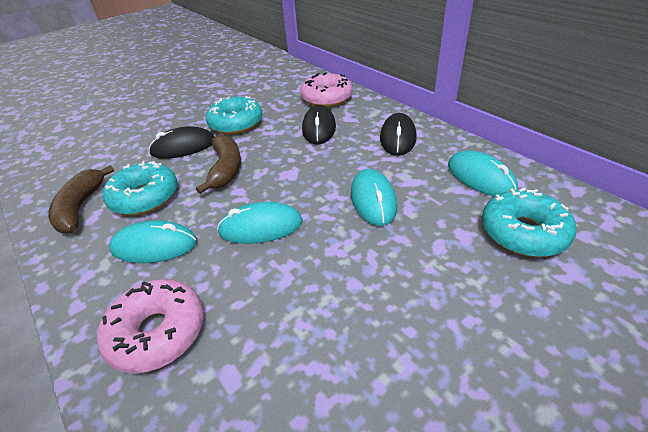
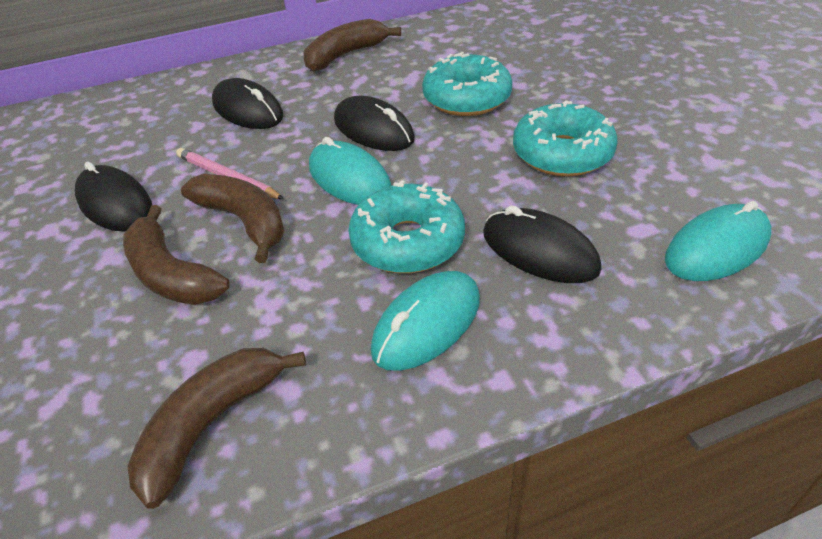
black mouse: 3 -> 4
brown banana: 2 -> 4
pink donut: 2 -> 0
pink pencil: 0 -> 1
turquoise mouse: 4 -> 3

